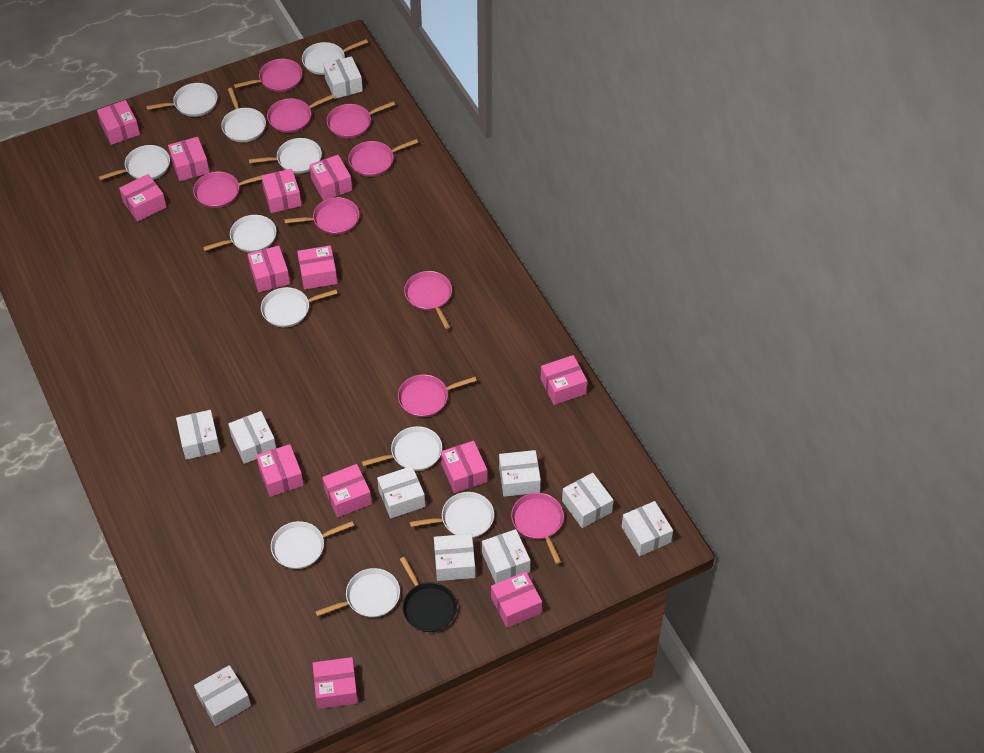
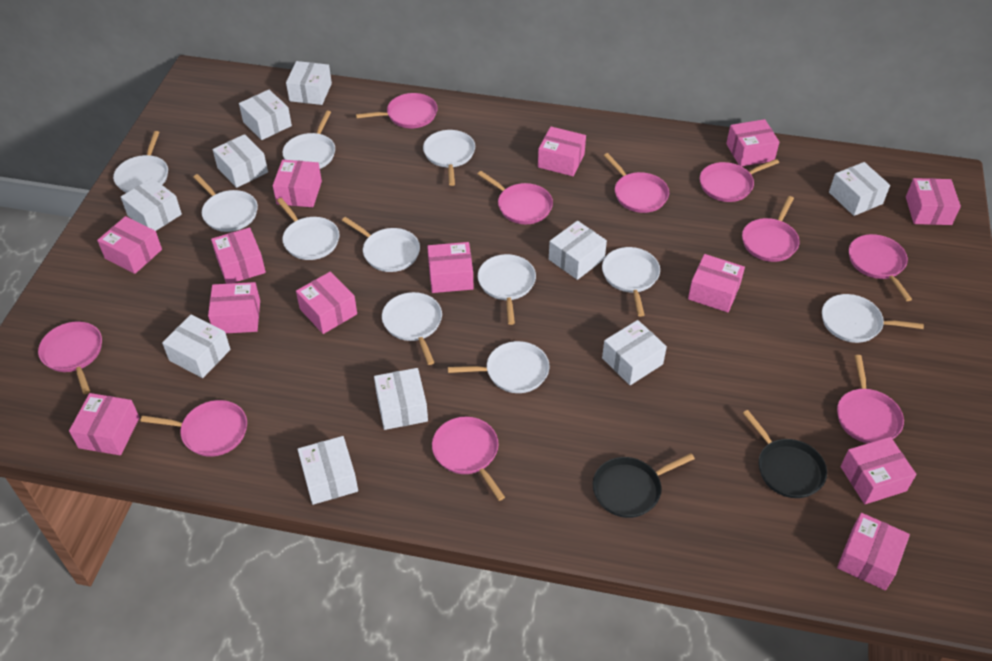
black pan: 1 -> 2
pink pan: 9 -> 10

